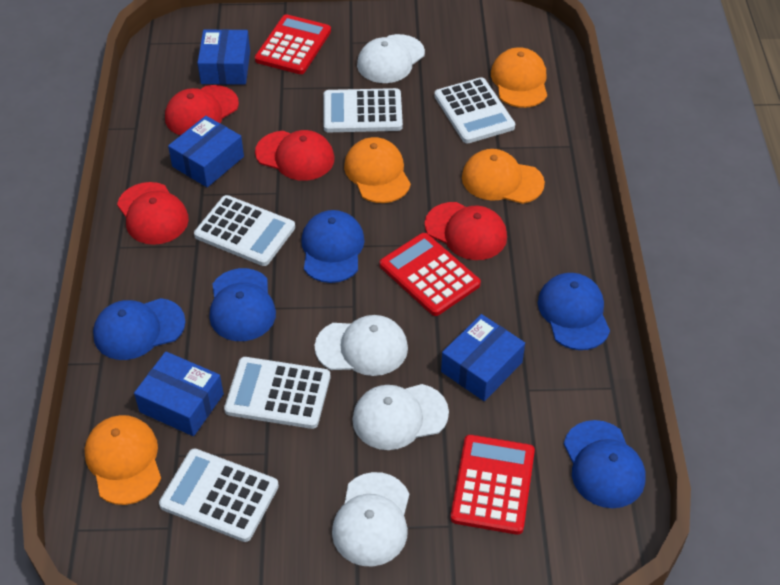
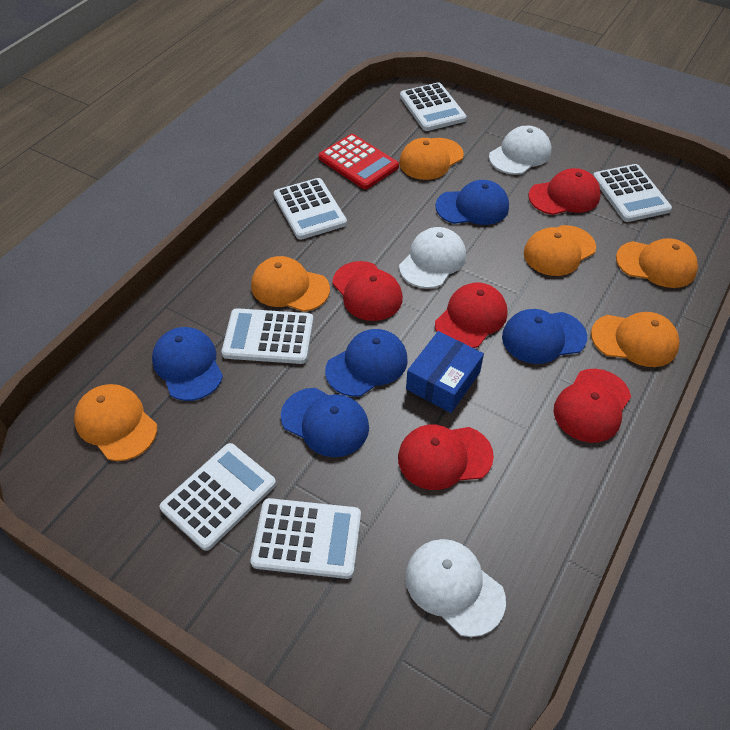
blue box: 4 -> 1
orange cap: 4 -> 6
red calculator: 3 -> 1
red cap: 4 -> 5
white calculator: 5 -> 6
white cap: 4 -> 3

